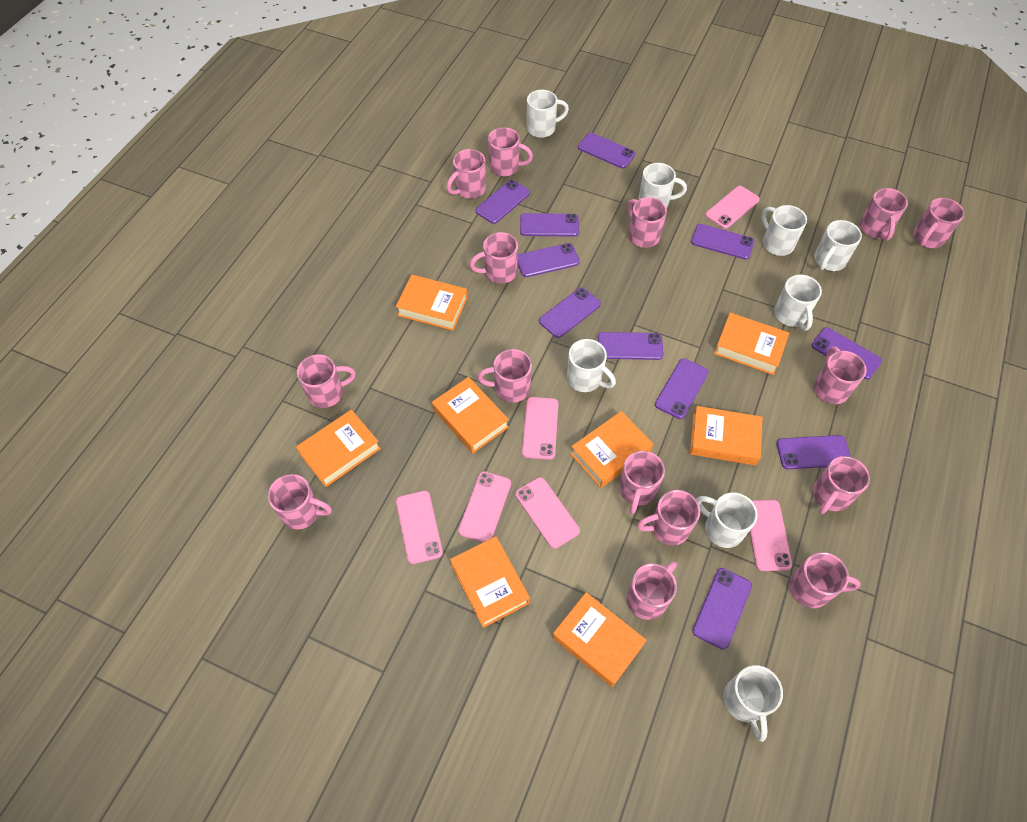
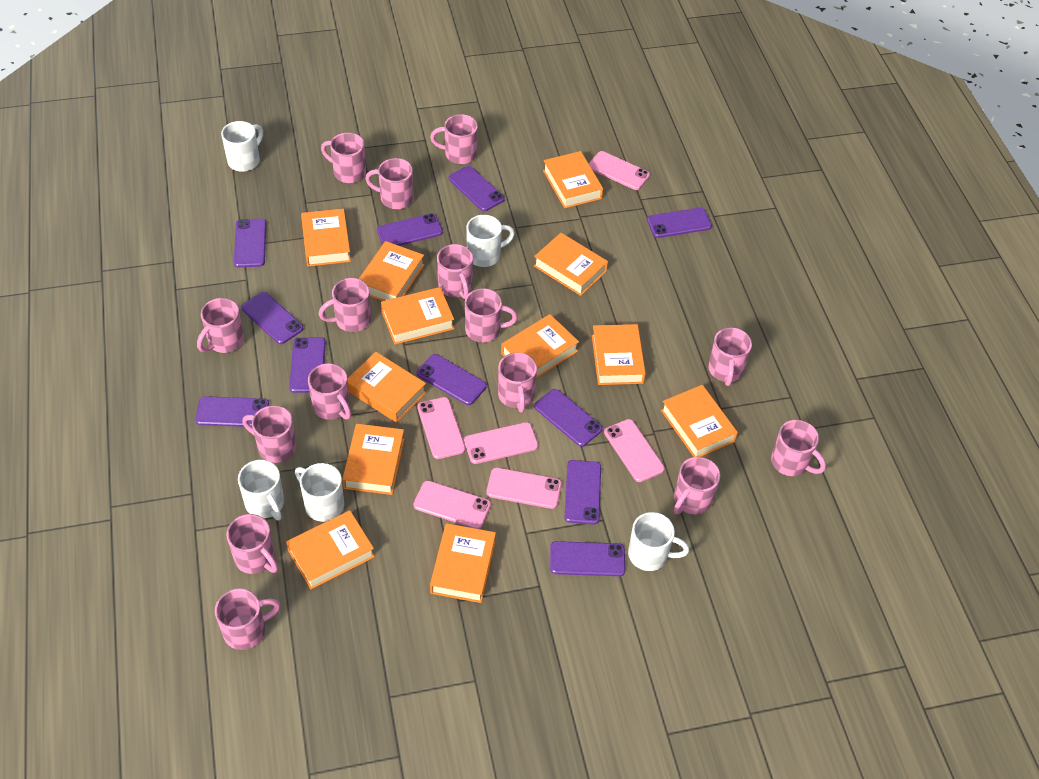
orange book: 8 -> 12
white mug: 8 -> 5

